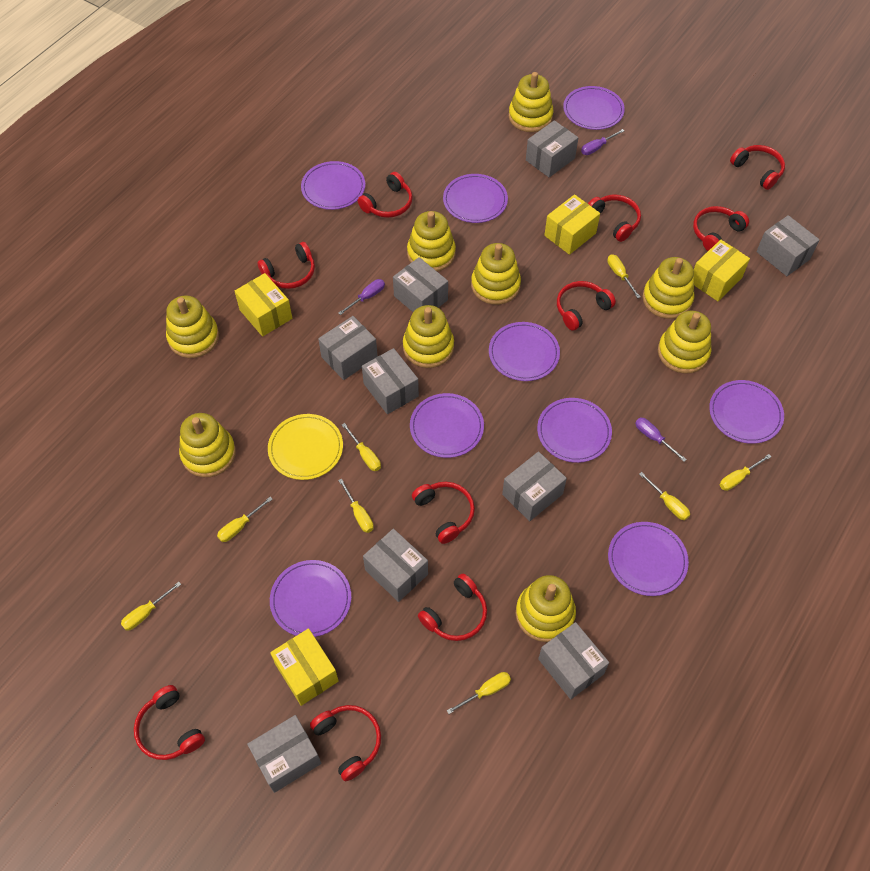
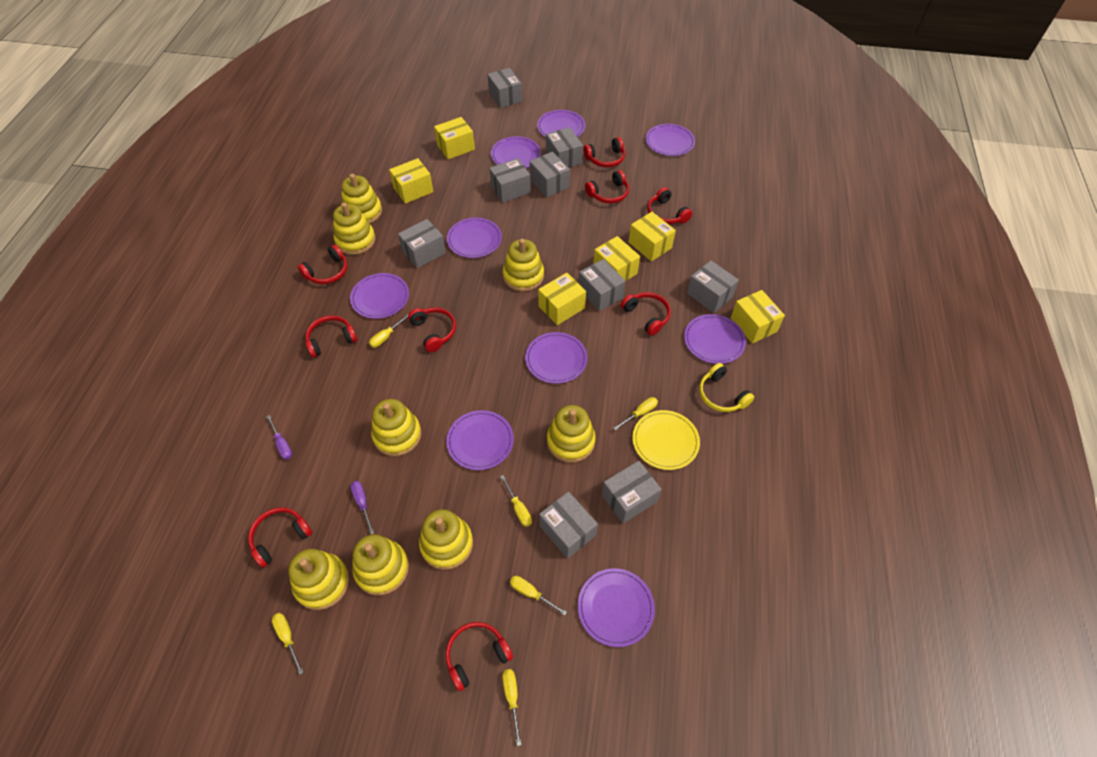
purple screwdriver: 3 -> 2
red headphones: 10 -> 9
yellow box: 4 -> 6
yellow headphones: 0 -> 1
yellow screwdriver: 8 -> 6
yellow stacking toy: 9 -> 8

